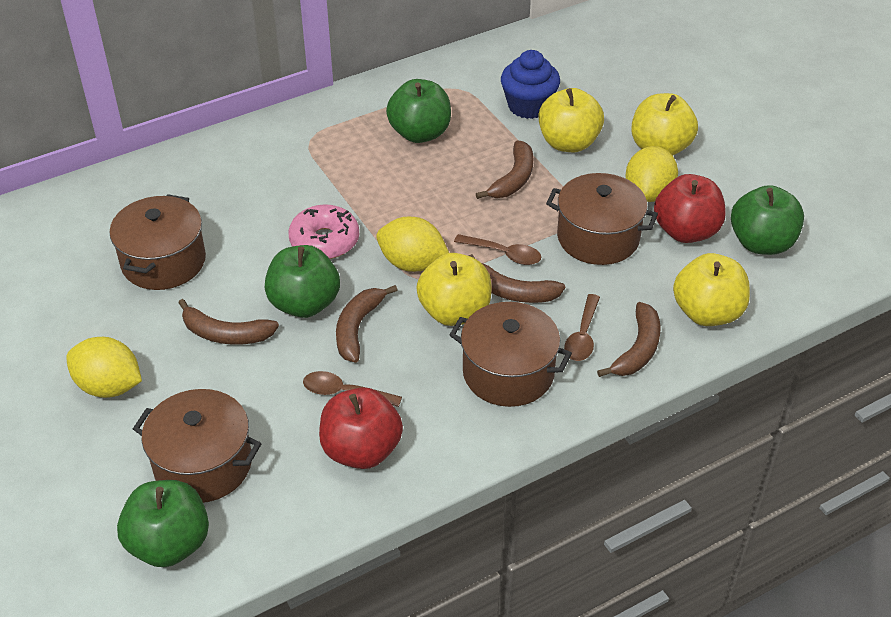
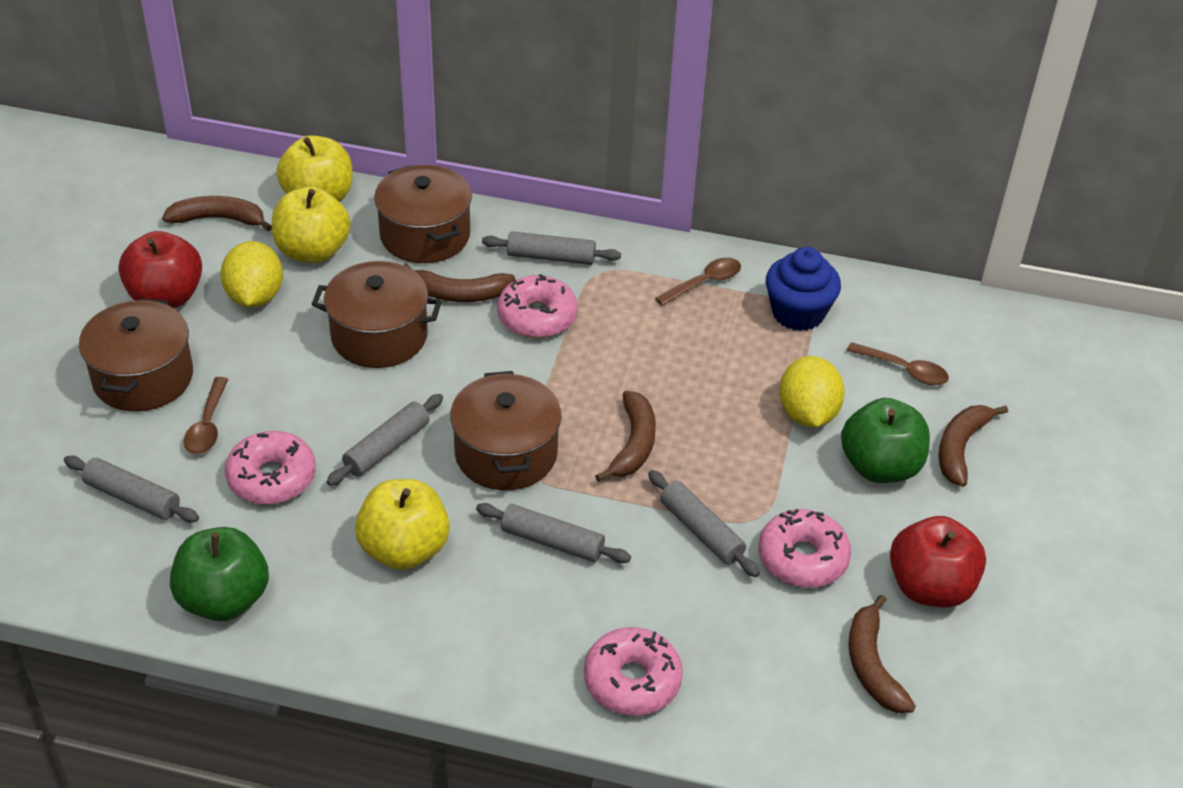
green apple: 4 -> 2
grey rolling pin: 0 -> 5
pink donut: 1 -> 4
yellow apple: 4 -> 3
yellow lemon: 3 -> 2

